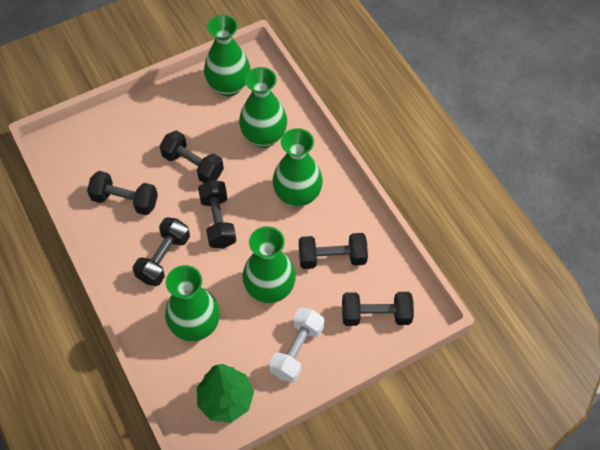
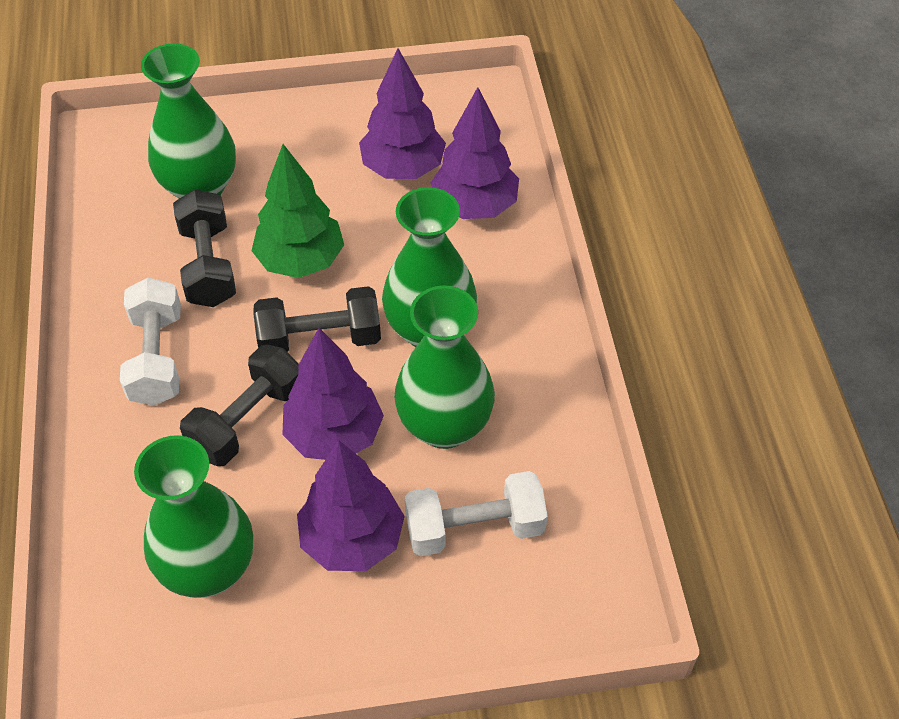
black dumbbell: 6 -> 3
green vase: 5 -> 4
purple tree: 0 -> 4
white dumbbell: 1 -> 2

